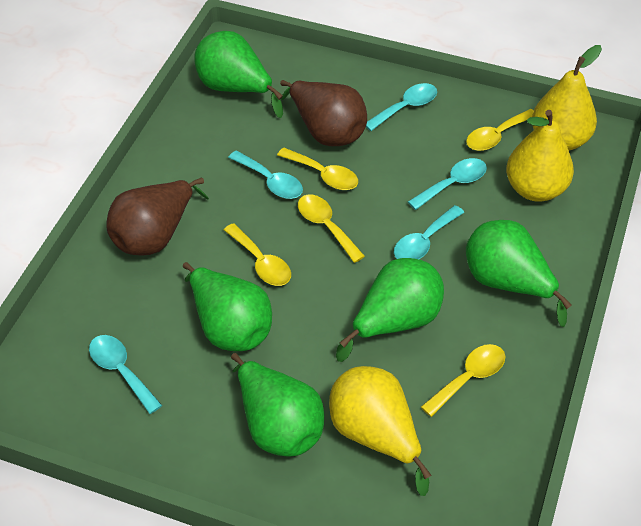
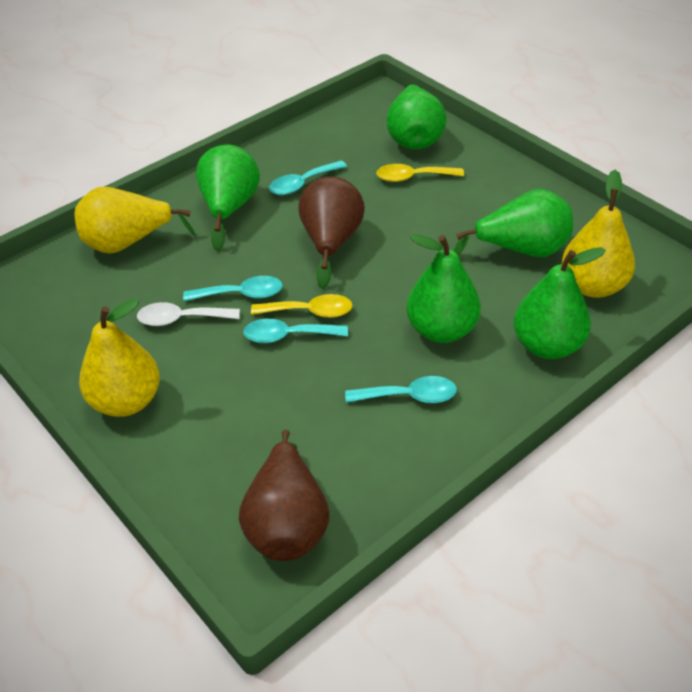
turquoise spoon: 5 -> 4
white spoon: 0 -> 1
yellow spoon: 5 -> 2

